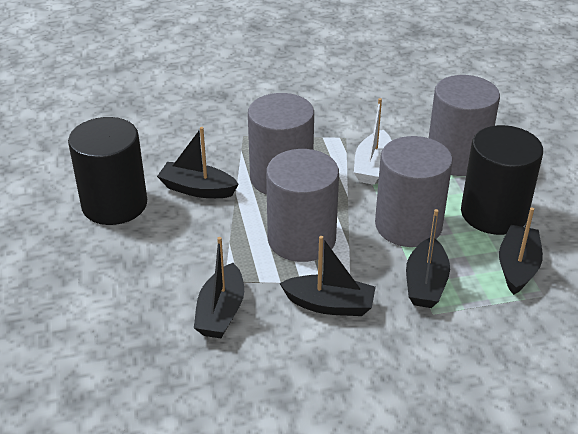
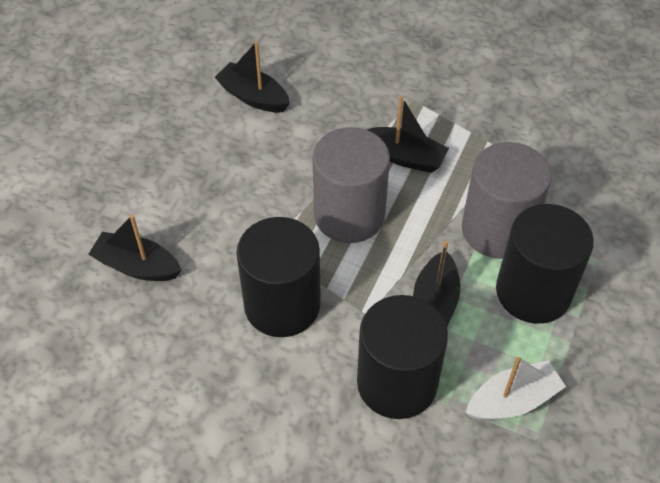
black boat: 5 -> 4
black cylinder: 2 -> 3
grey cylinder: 4 -> 2

